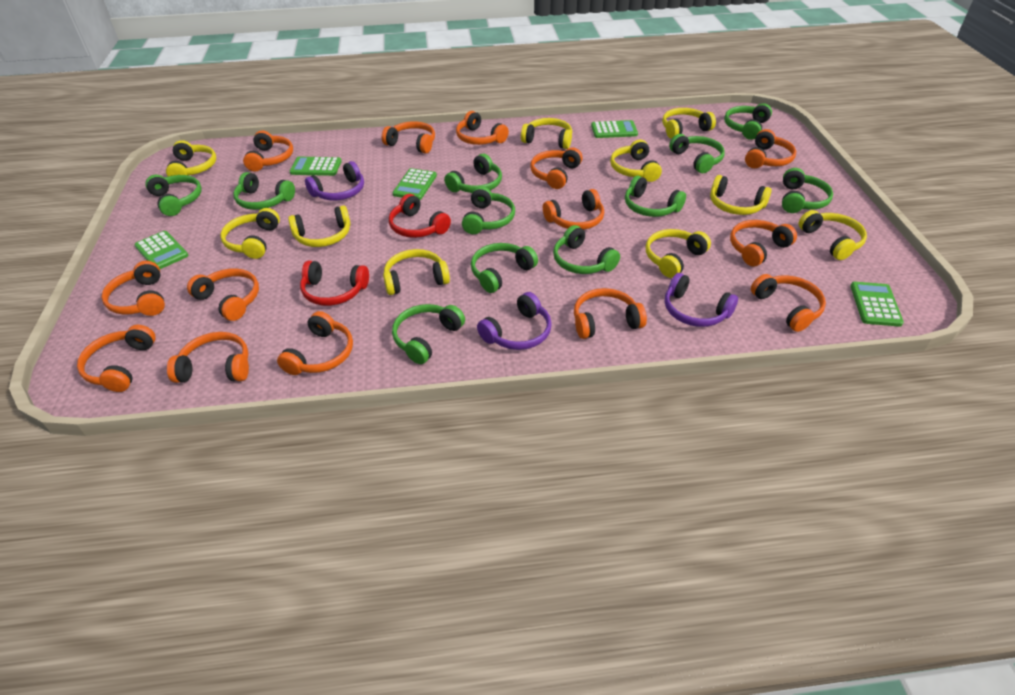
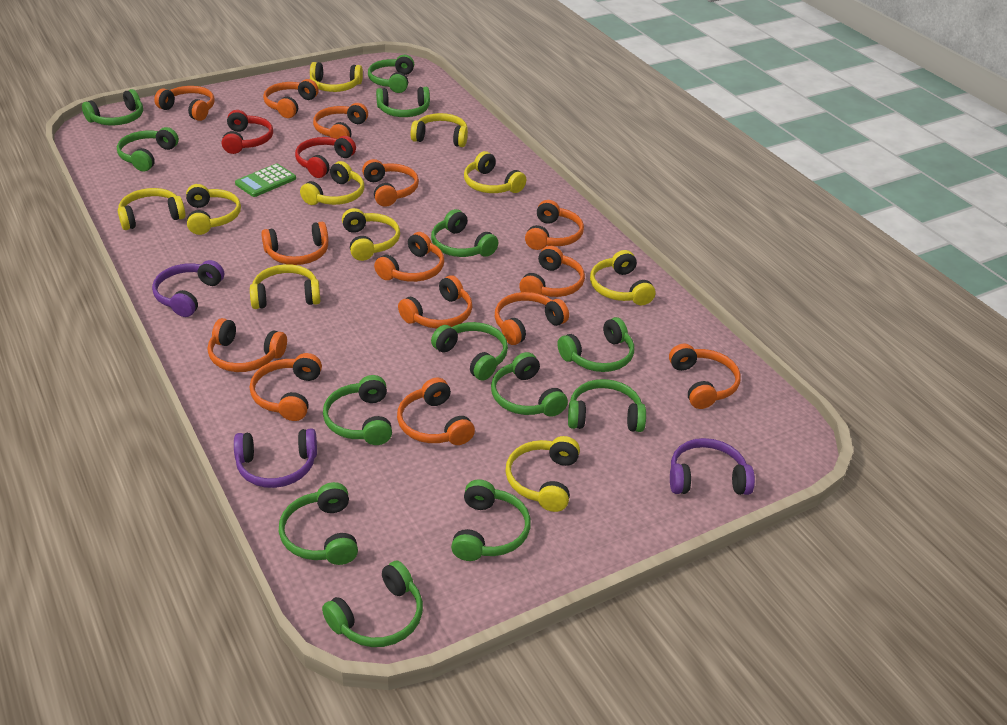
green calculator: 5 -> 1
green headphones: 11 -> 13

